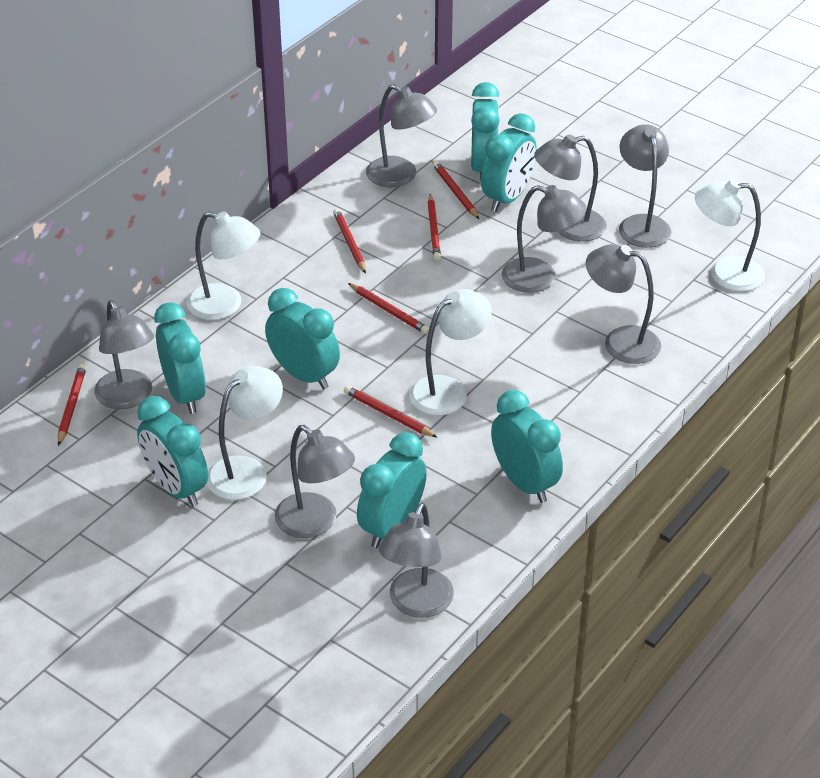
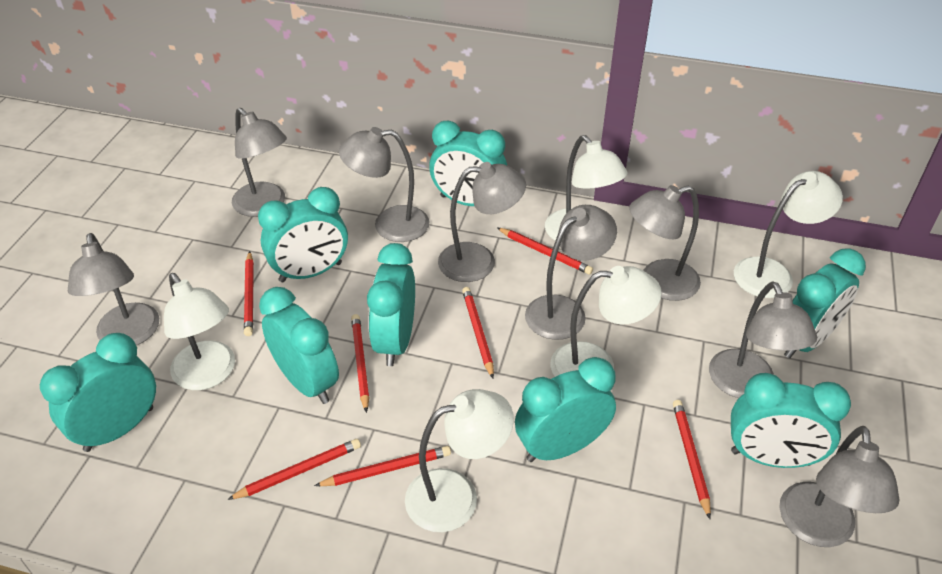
red pencil: 6 -> 7
turquoise clock: 7 -> 8
white lamp: 4 -> 5

